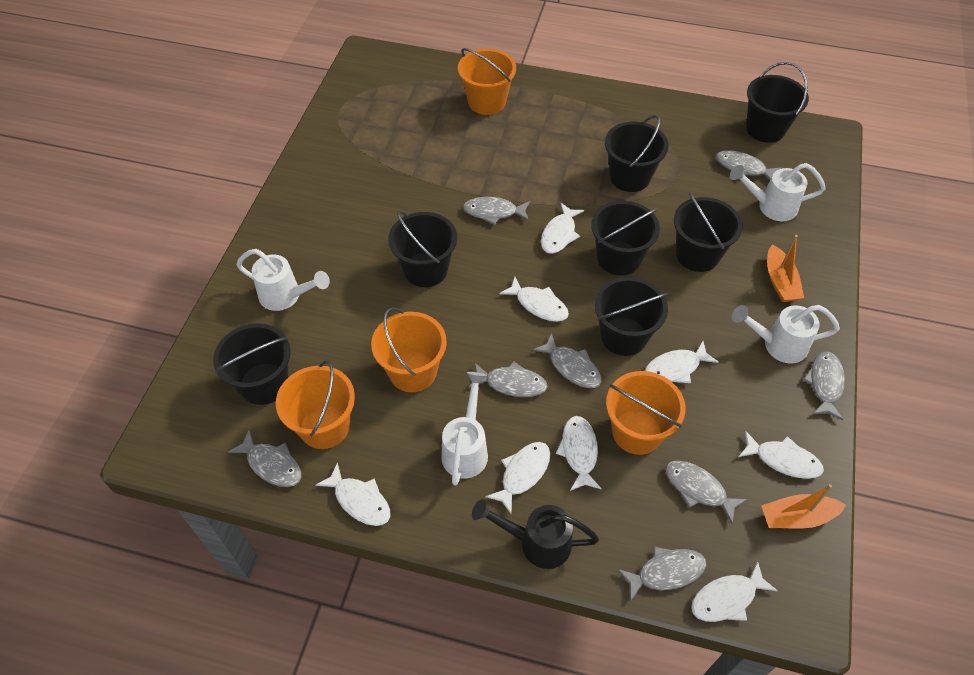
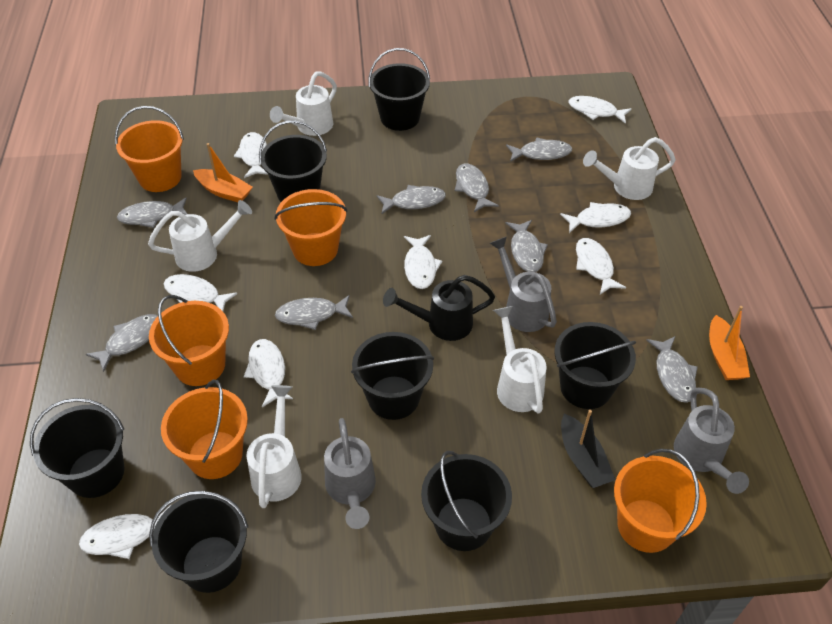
black boat: 0 -> 1
grey watering can: 0 -> 3
orange bucket: 4 -> 5
white watering can: 4 -> 5

